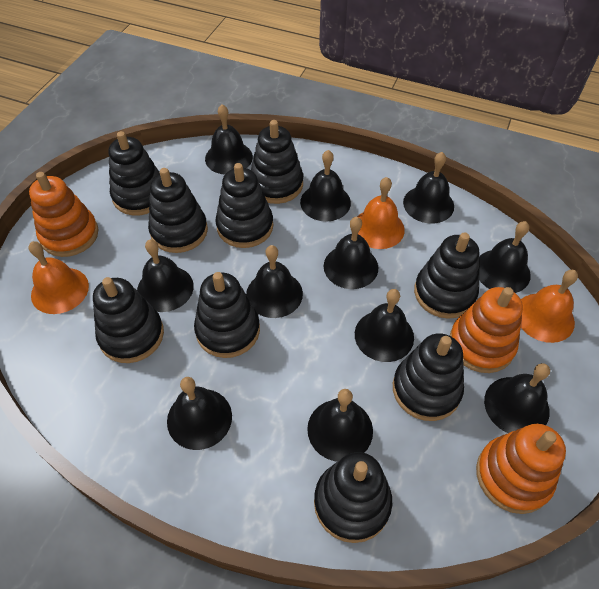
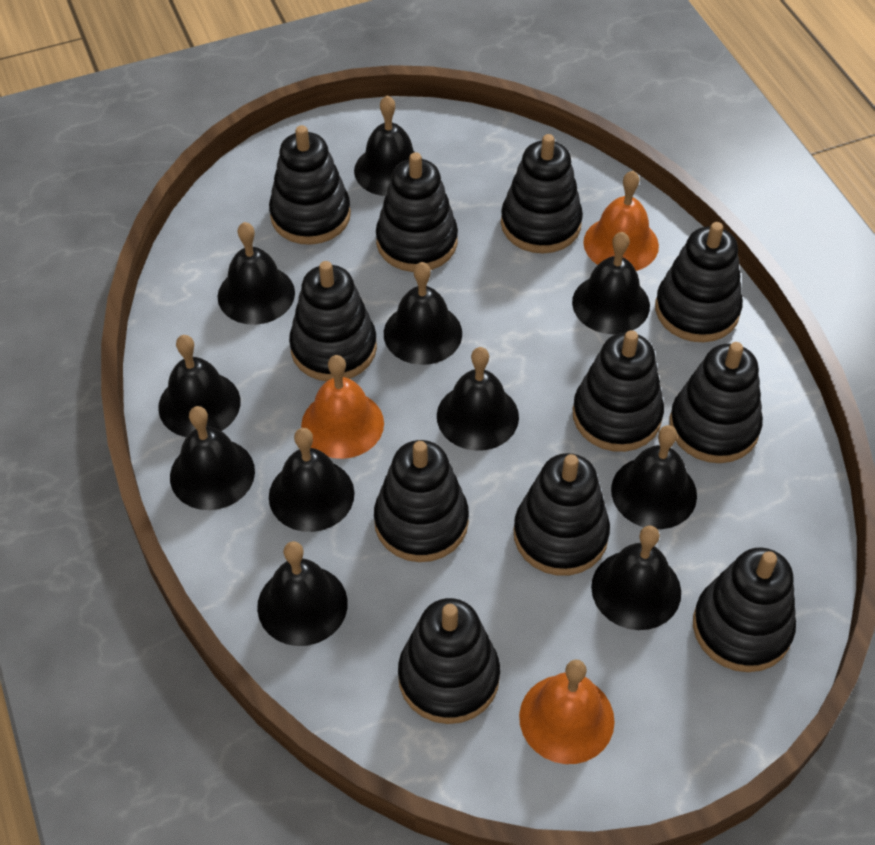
black stacking toy: 9 -> 11
orange stacking toy: 3 -> 0

